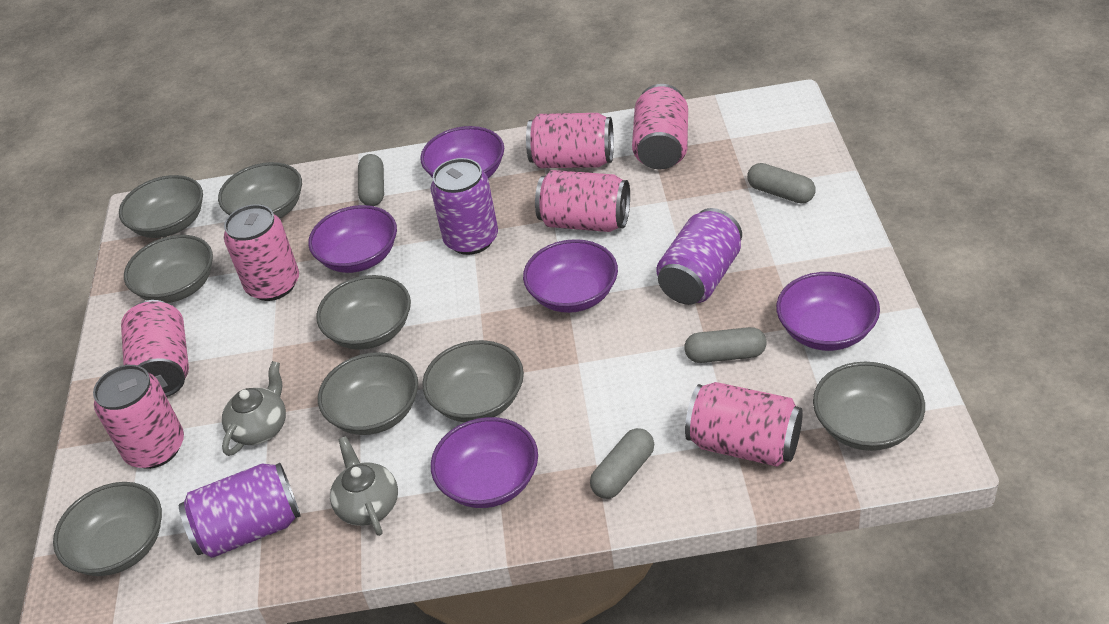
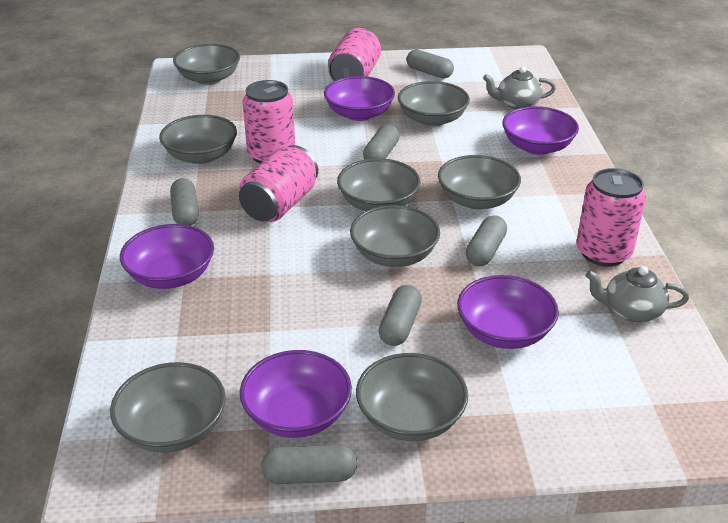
grey capsule: 4 -> 6
pink can: 7 -> 4
purple can: 3 -> 0

